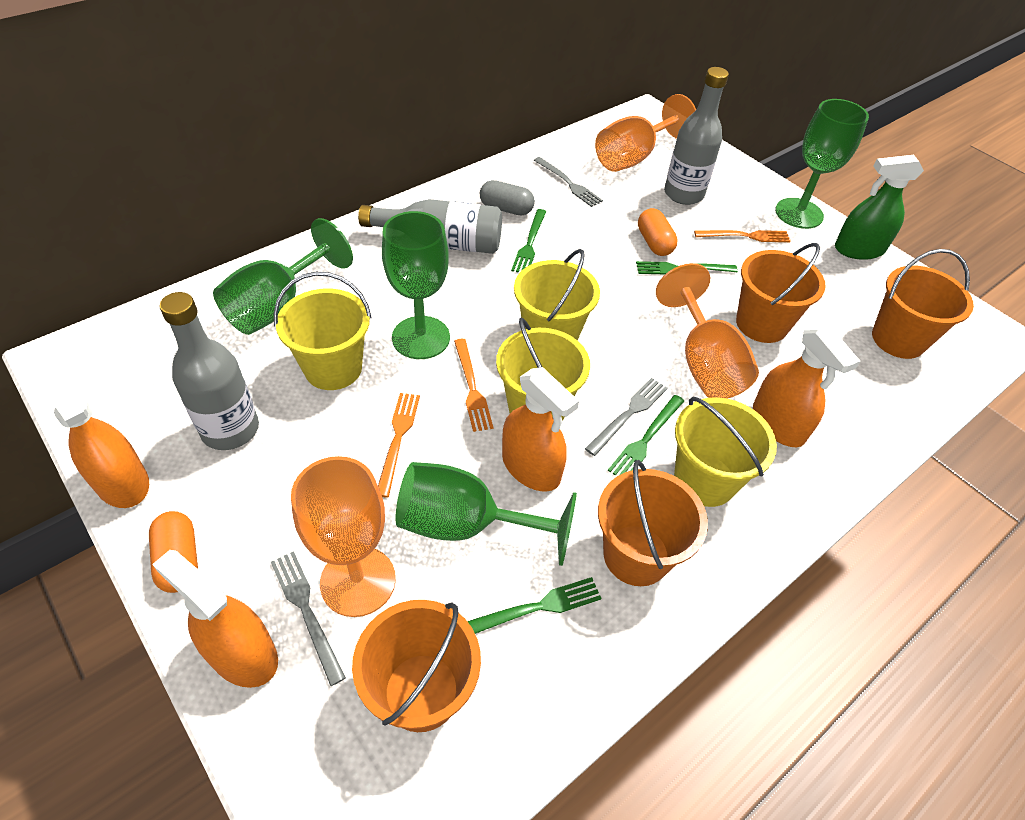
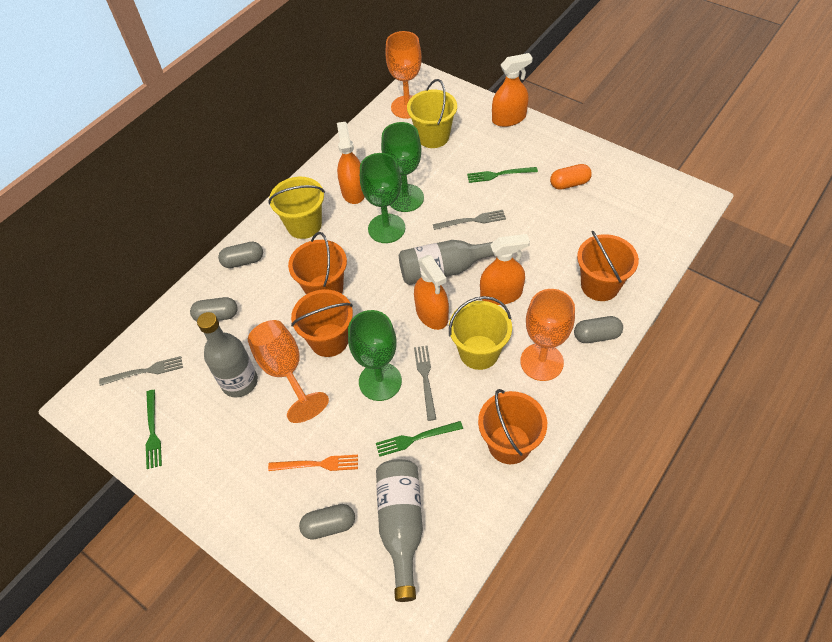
green fork: 4 -> 3
green goblet: 4 -> 3
green spray bottle: 1 -> 0
grey capsule: 1 -> 4
orange capsule: 2 -> 1
orange fork: 3 -> 1
yellow bucket: 4 -> 3

